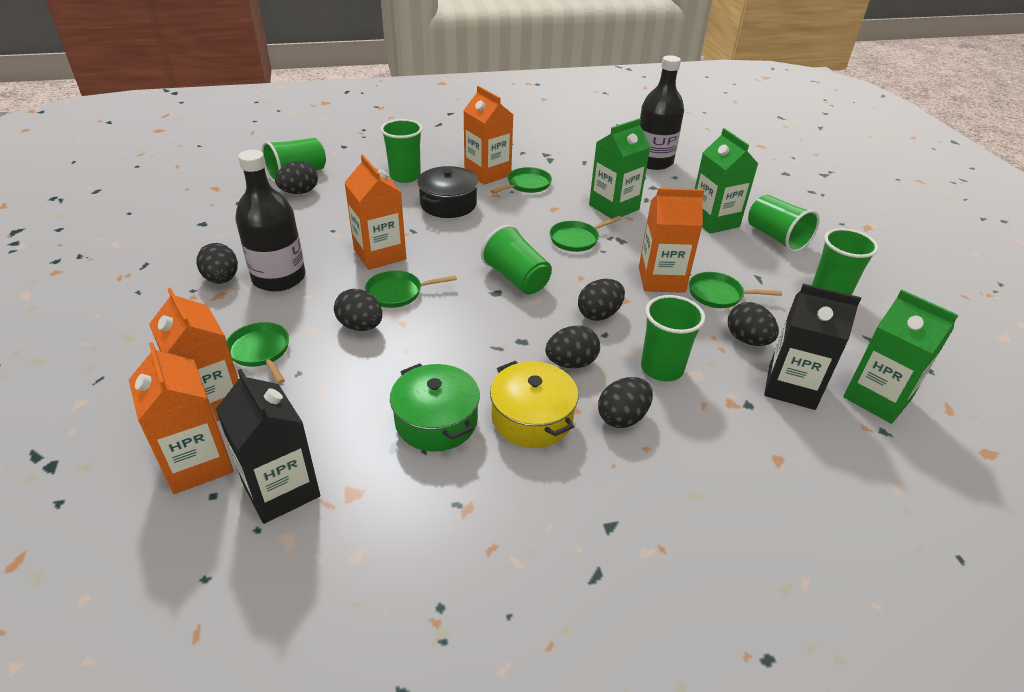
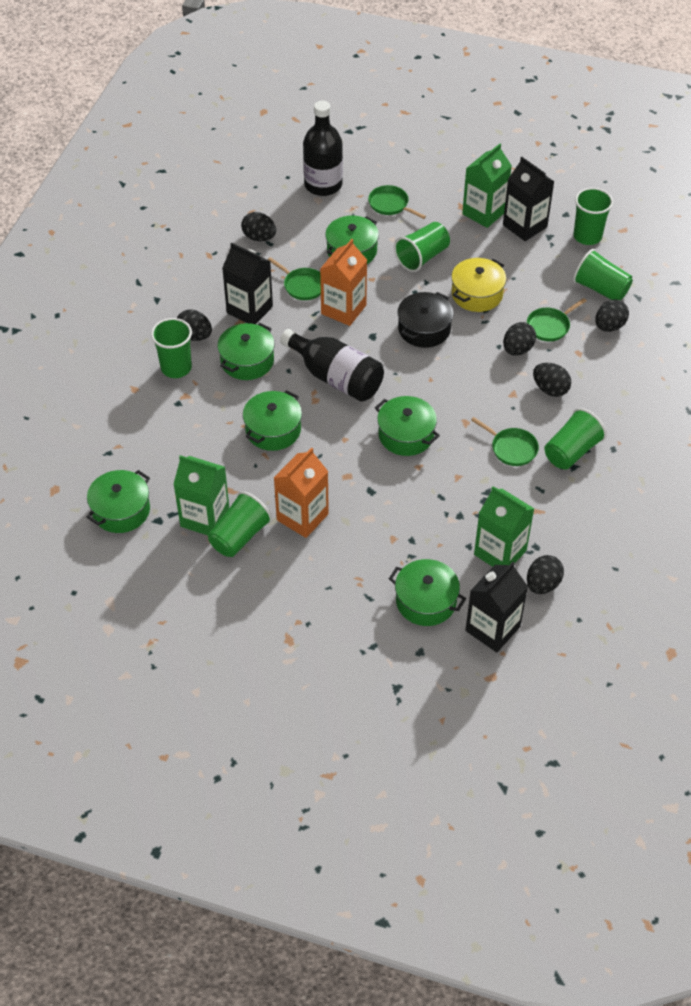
black carton: 2 -> 3
black egg: 7 -> 6
green pan: 5 -> 4
green pot: 1 -> 6
orange carton: 5 -> 2

